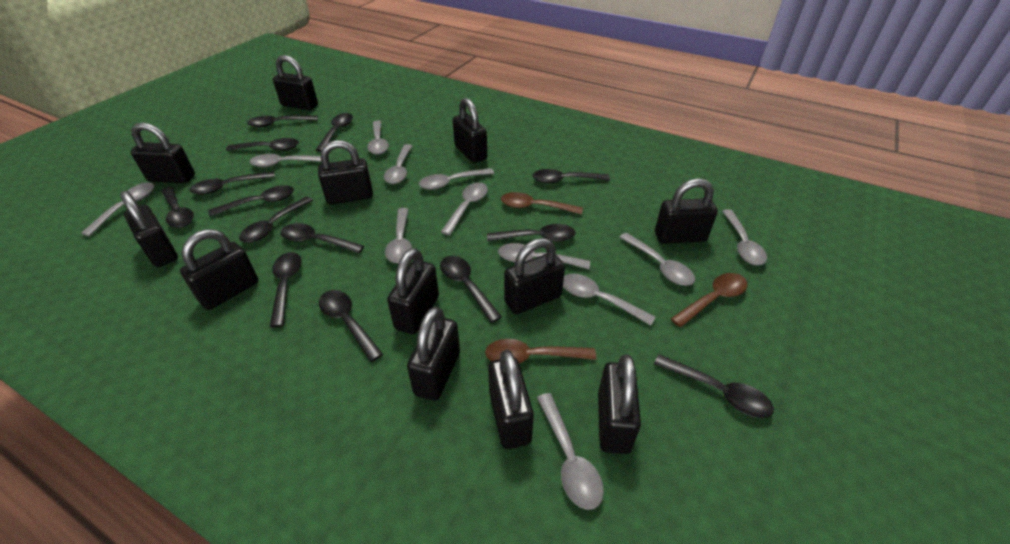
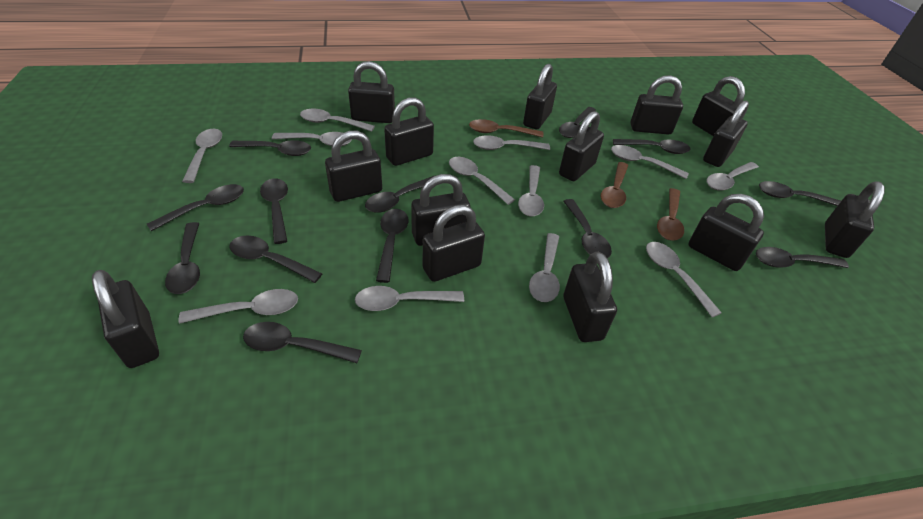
black padlock: 12 -> 14
black spoon: 14 -> 13

